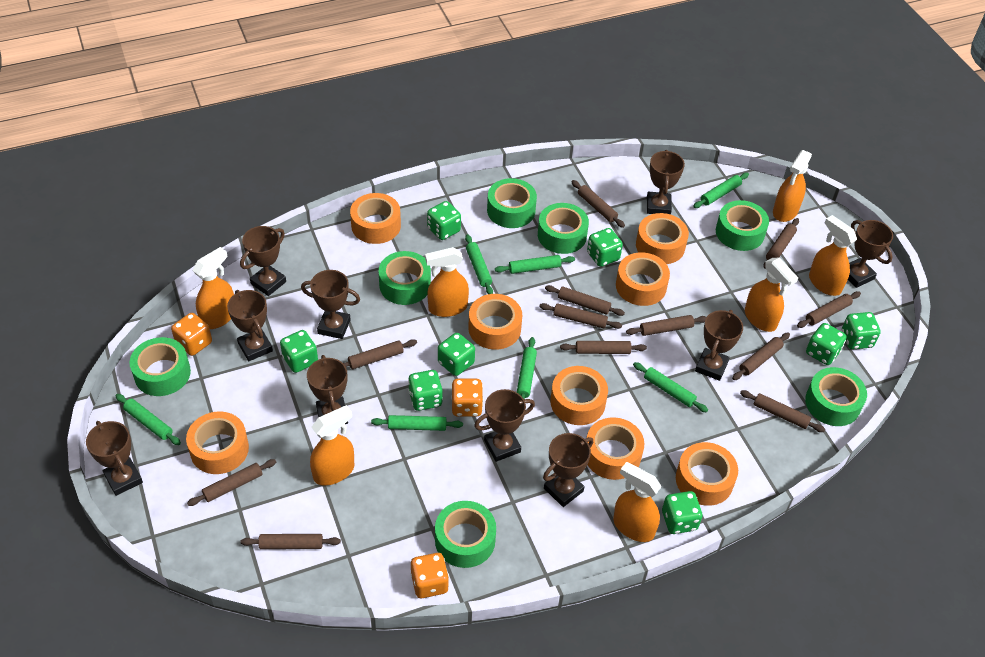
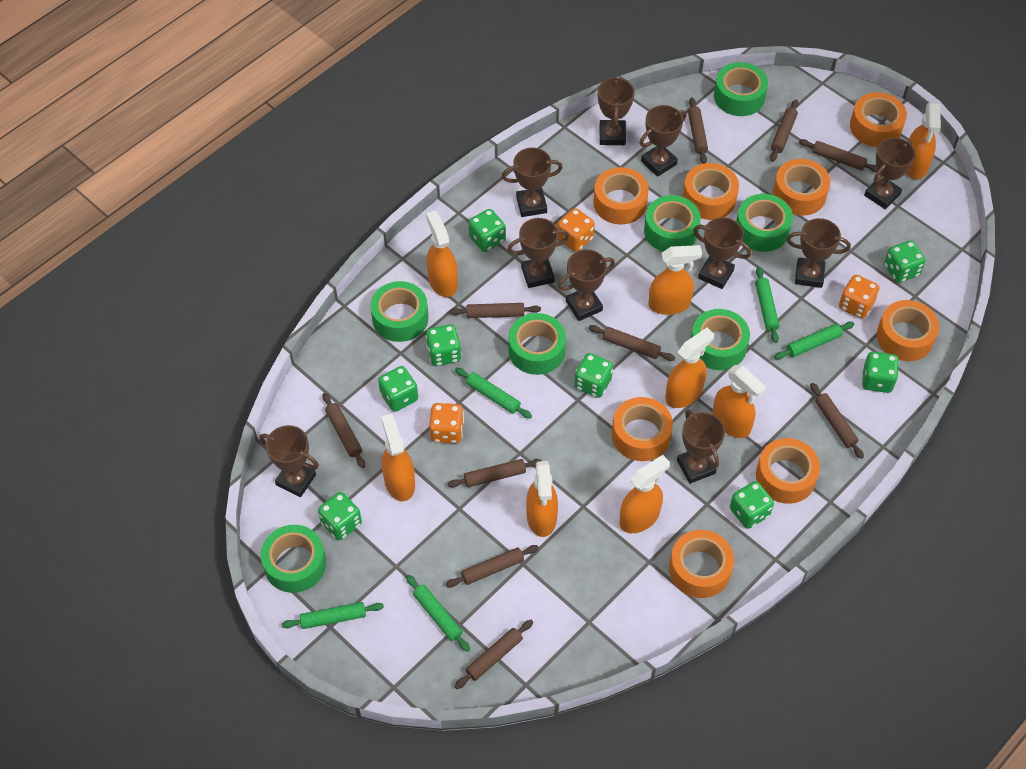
brown rolling pin: 12 -> 10
green rolling pin: 7 -> 5
orange spray bottle: 7 -> 8

